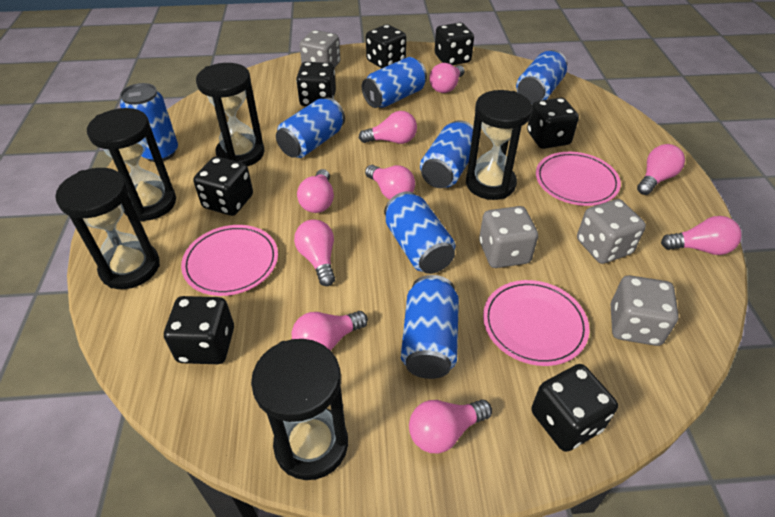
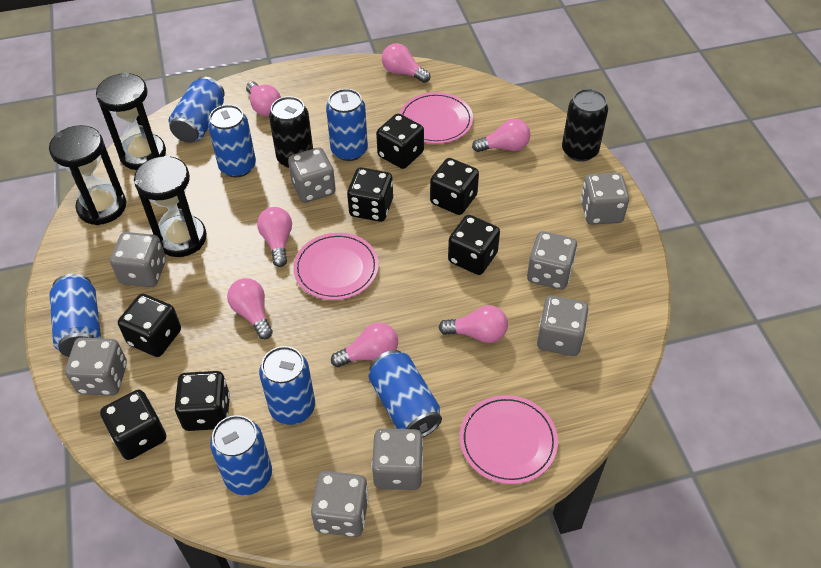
black can: 0 -> 2
black hourglass: 5 -> 3
grey dice: 4 -> 8
pink light bulb: 9 -> 7

